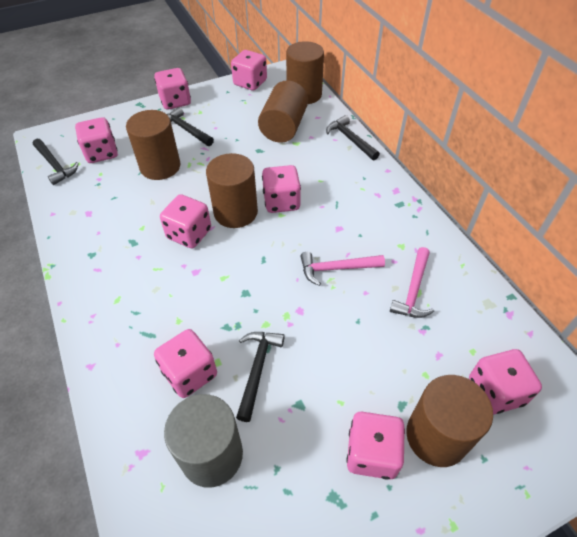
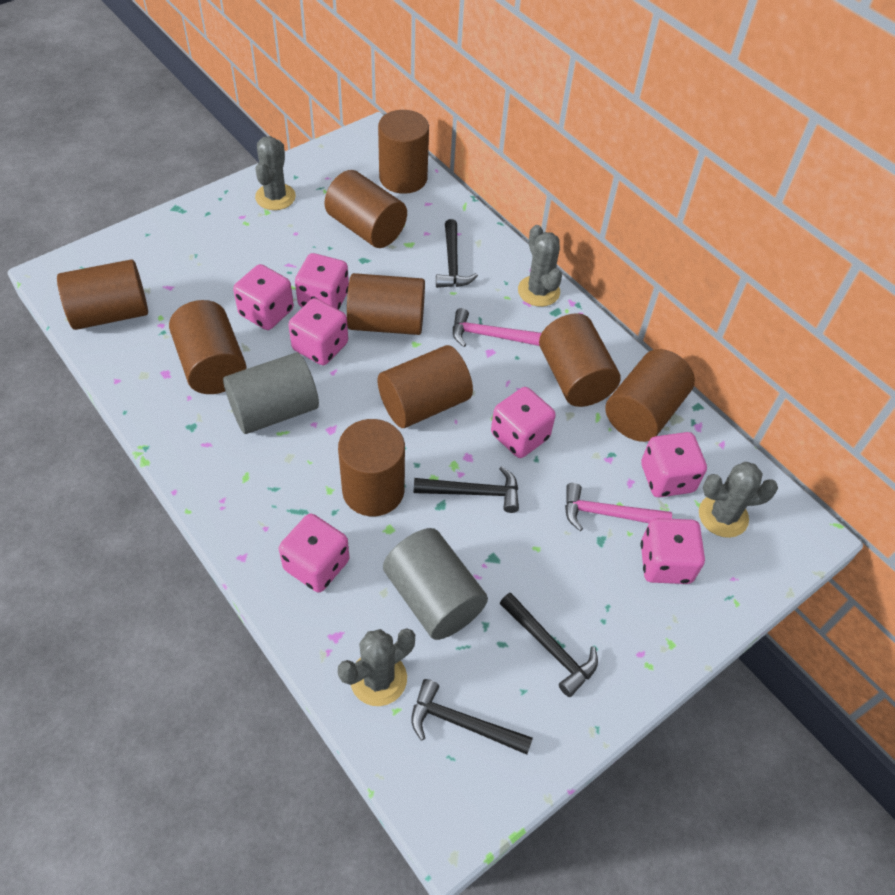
brown cylinder: 5 -> 9
grey cactus: 0 -> 4
grey cylinder: 1 -> 2
pink dice: 8 -> 7

